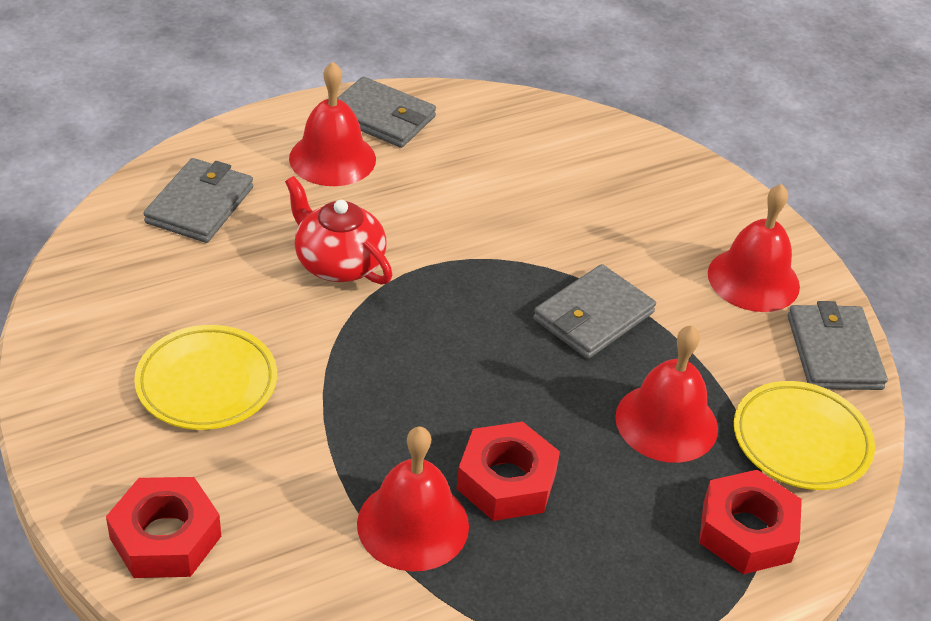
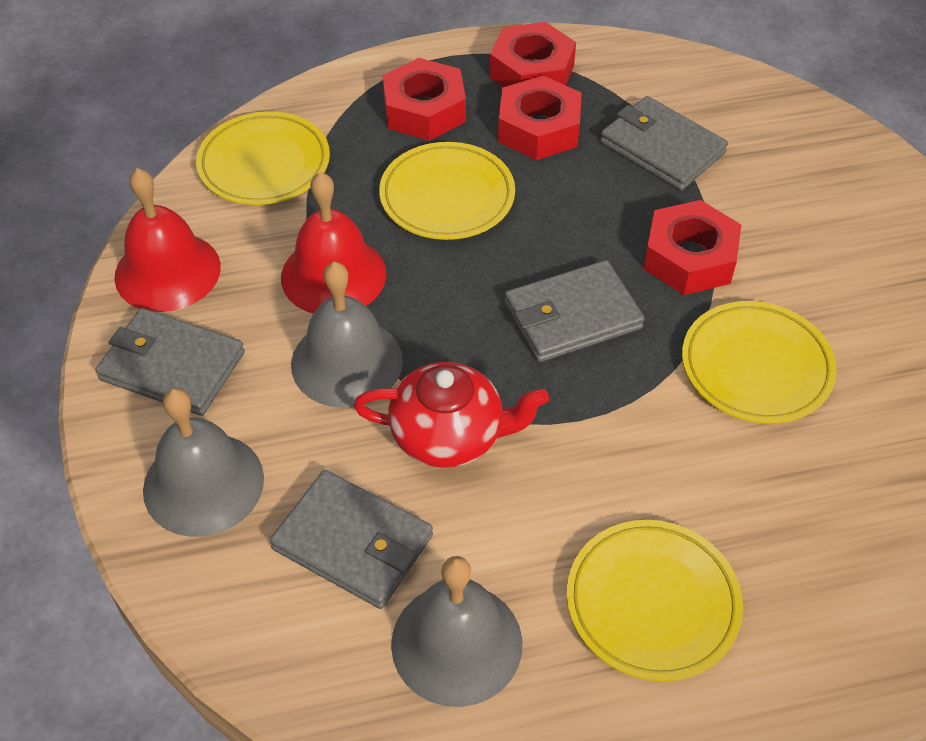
grey bell: 0 -> 3
red bell: 4 -> 2
red nut: 3 -> 4
yellow plate: 2 -> 4

